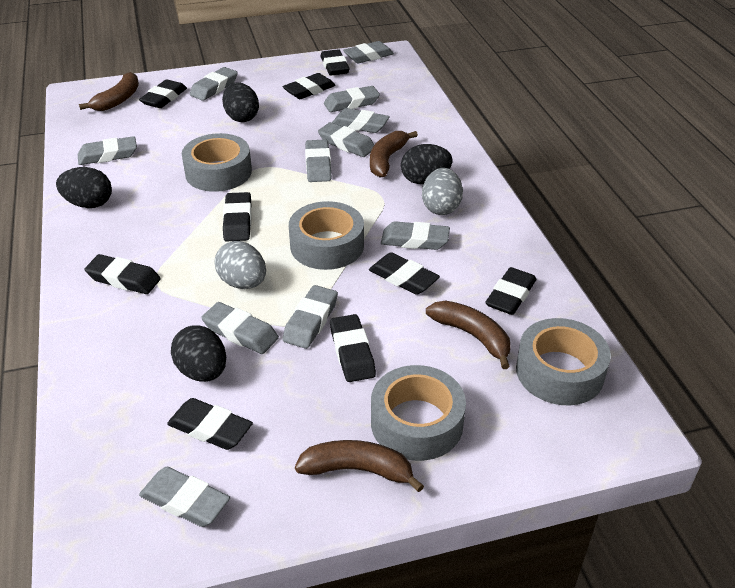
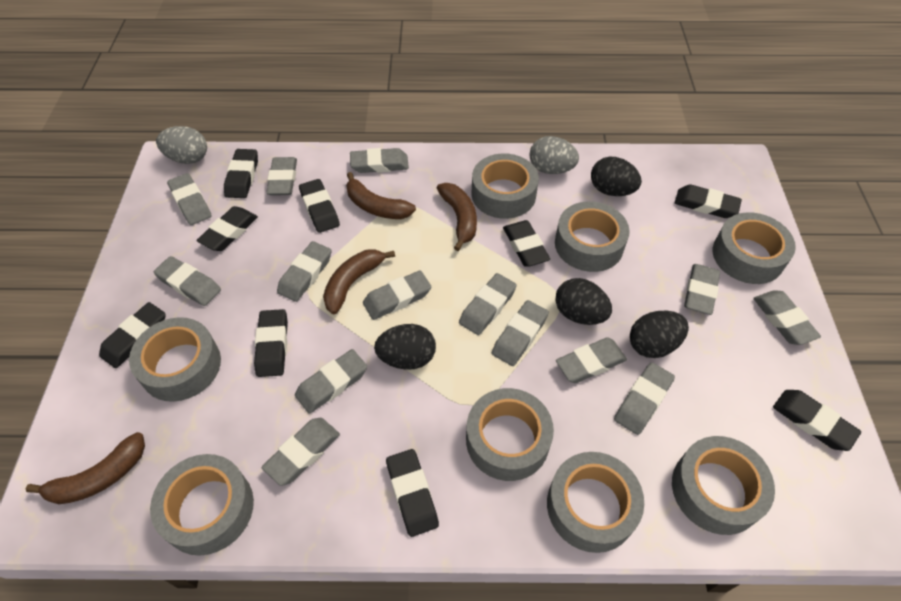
grey eraser: 11 -> 14
grey tape: 4 -> 8

